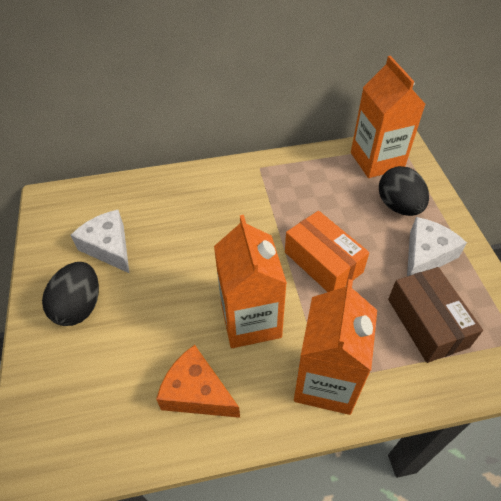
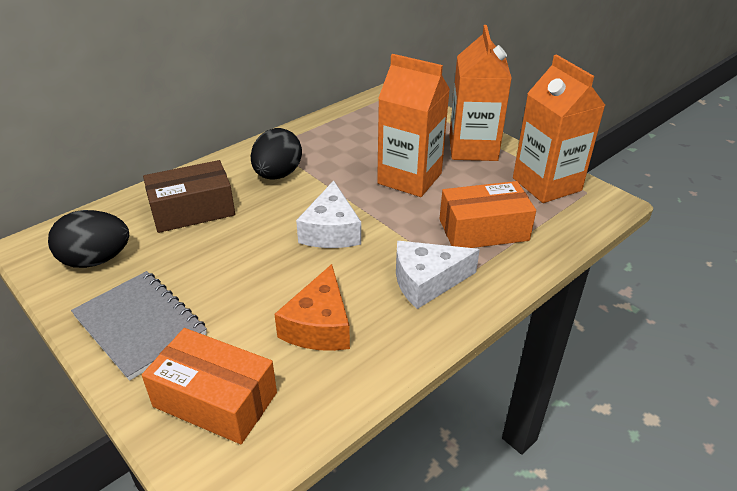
grey notebook: 0 -> 1
orange box: 1 -> 2

